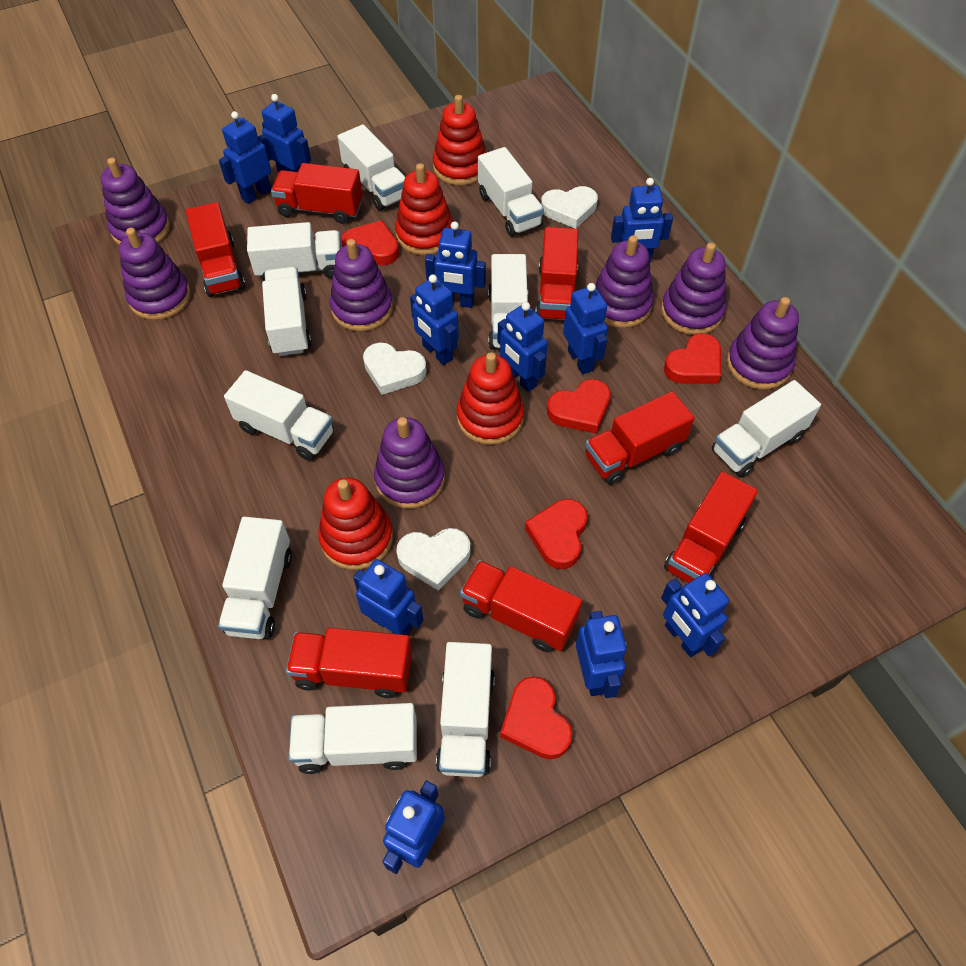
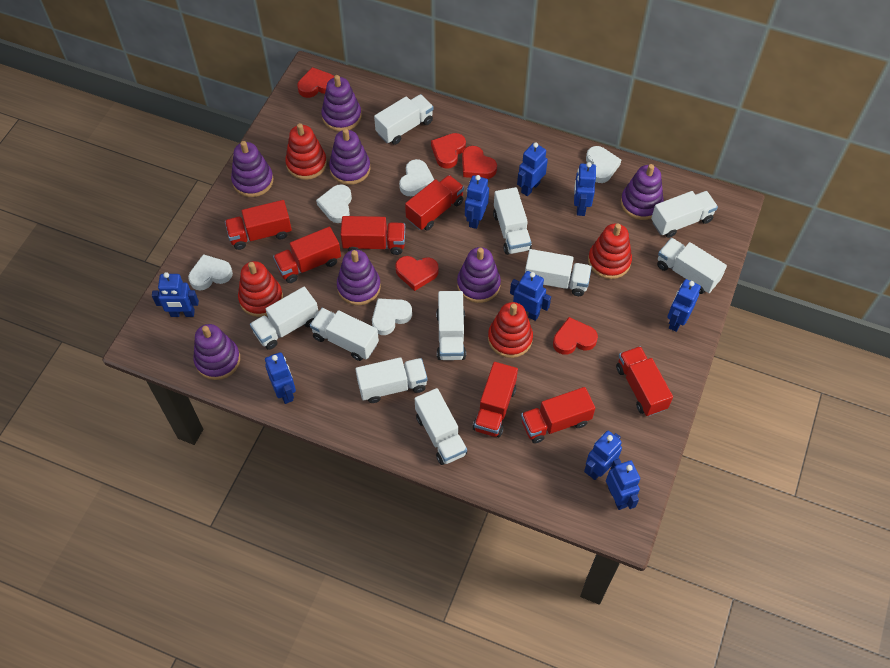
blue robot: 11 -> 9
white heart: 3 -> 5

